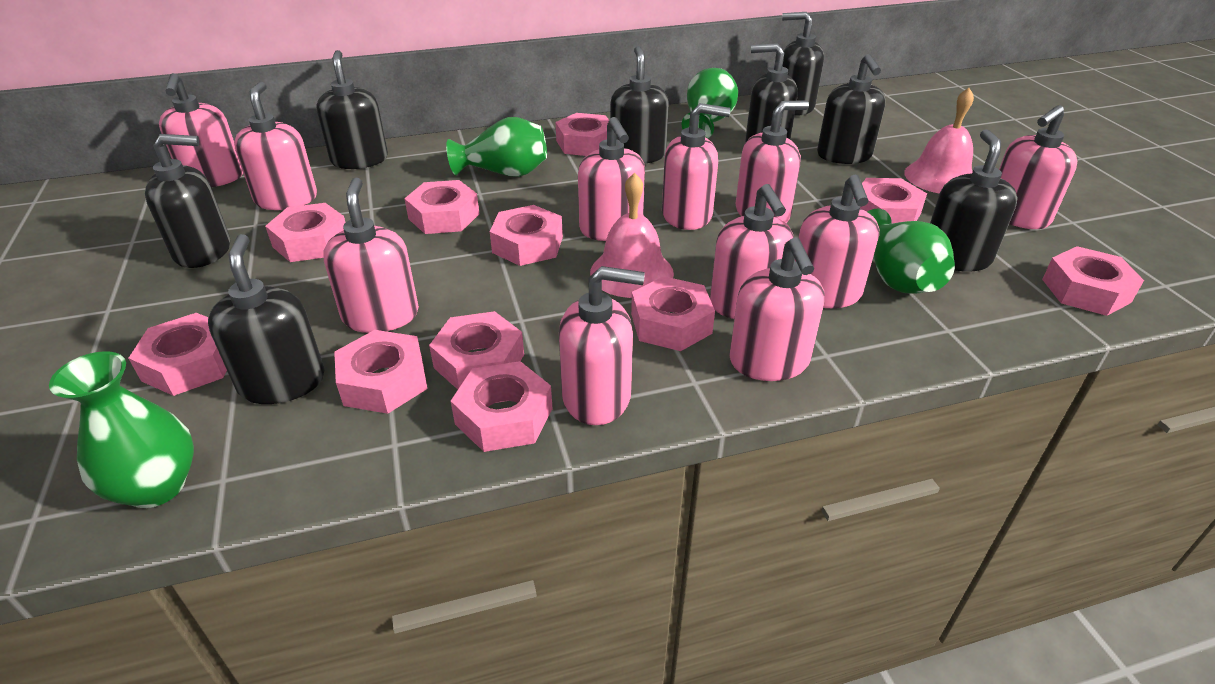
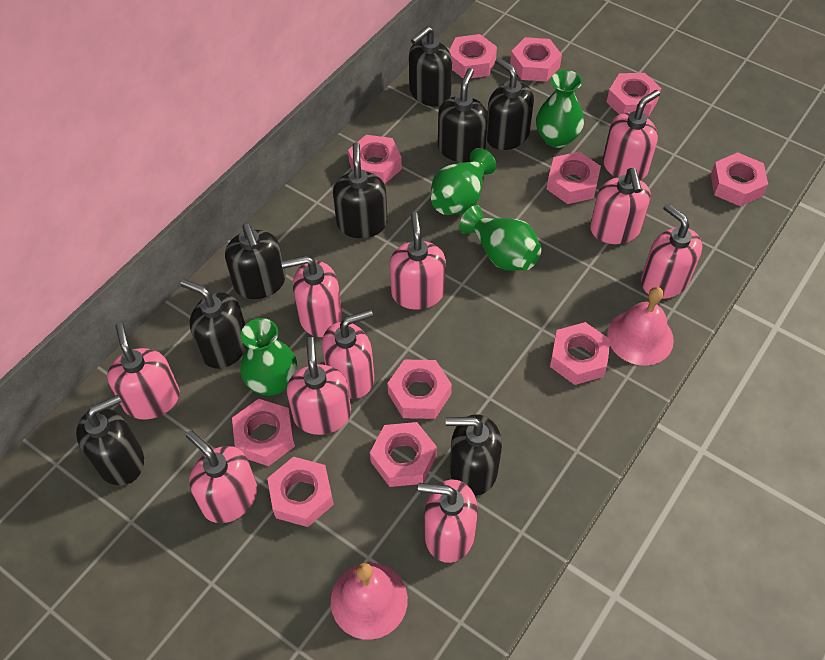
pink soap dispenser: 11 -> 10

